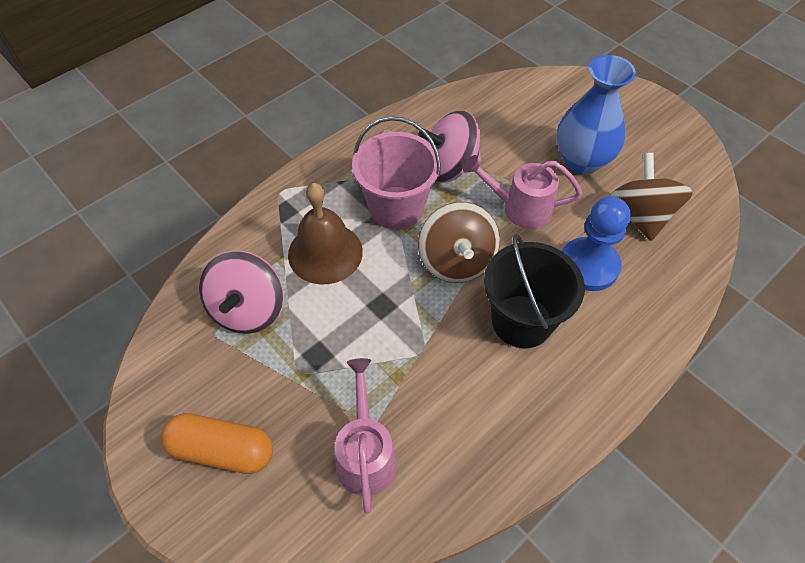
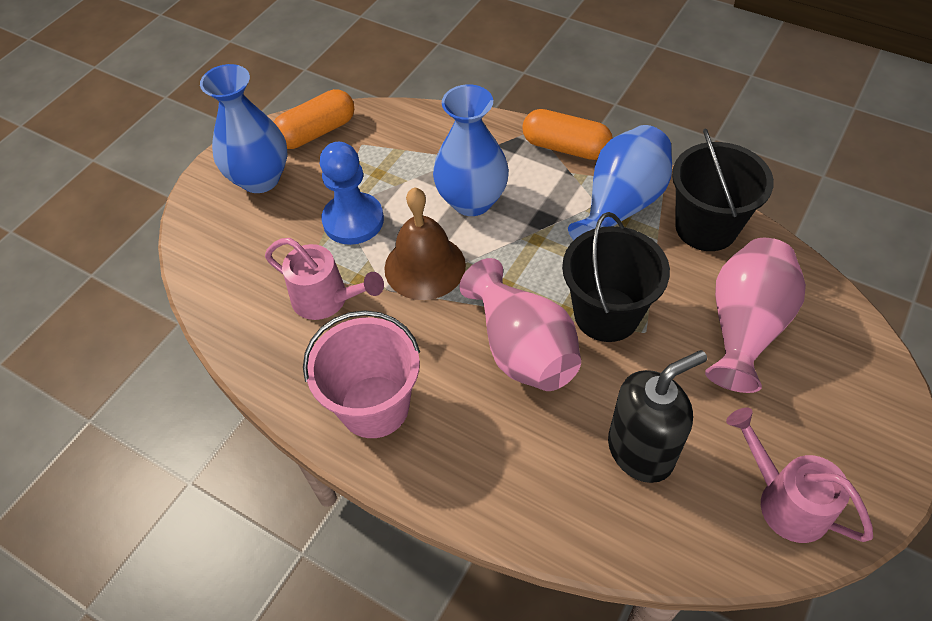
black bucket: 1 -> 2
black soap dispenser: 0 -> 1
blue vase: 1 -> 3
brown spinning top: 2 -> 0
orange capsule: 1 -> 2
pink spinning top: 2 -> 0
pink vase: 0 -> 2

